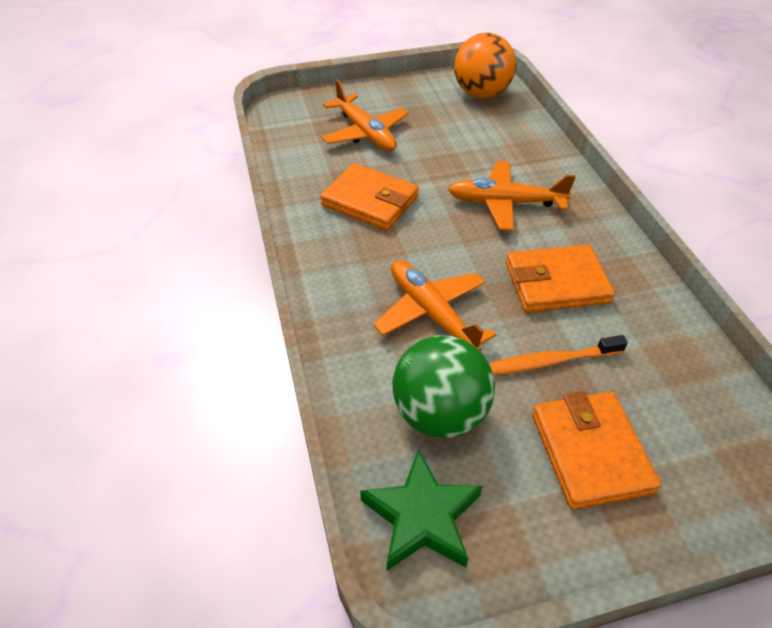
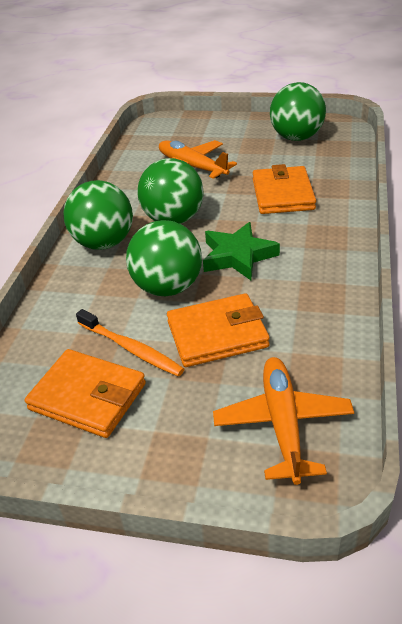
green ball: 1 -> 4
orange ball: 1 -> 0
orange plane: 3 -> 2

